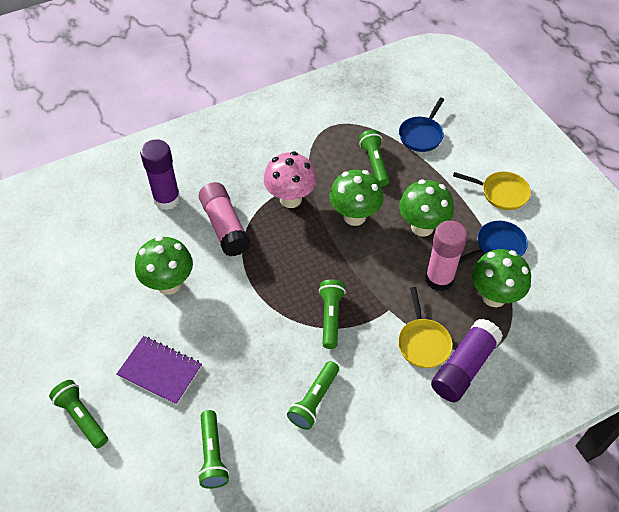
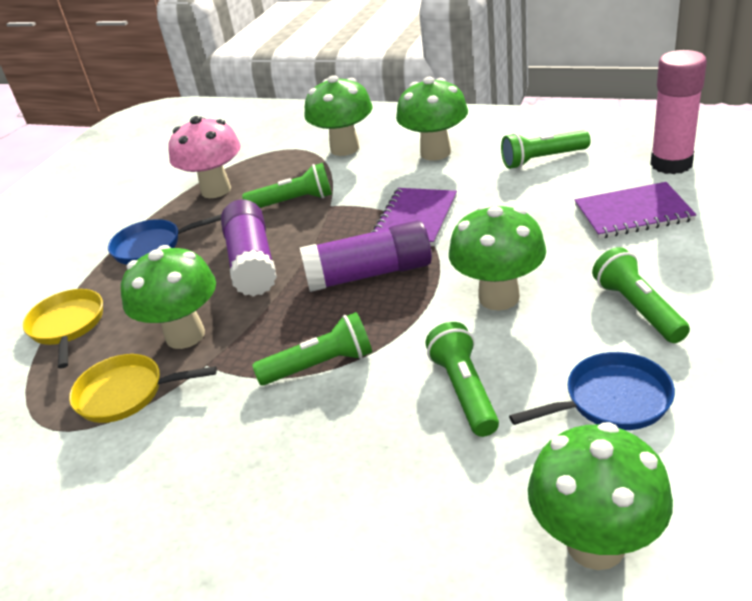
green mushroom: 4 -> 5
pink glue stick: 2 -> 1
purple notebook: 1 -> 2

